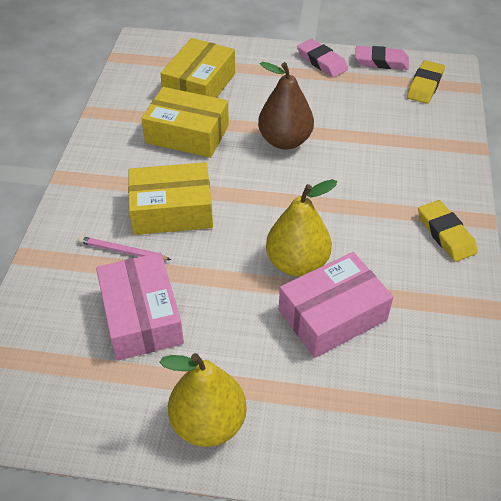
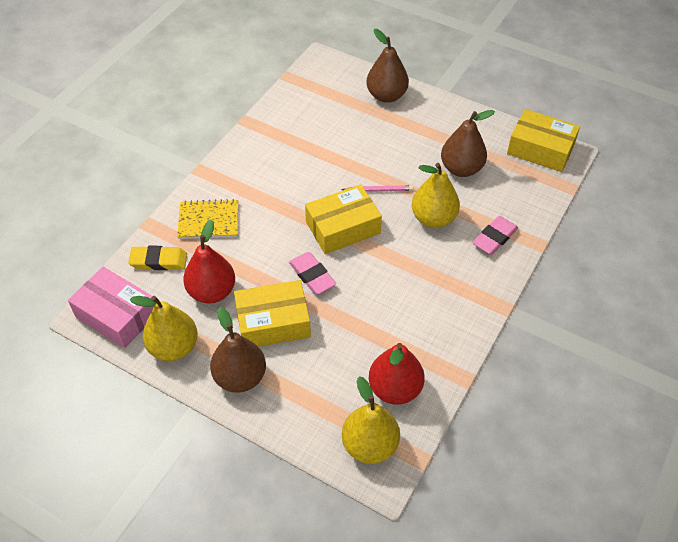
brown pear: 1 -> 3
pink box: 2 -> 1
red pear: 0 -> 2
yellow eraser: 2 -> 1
yellow notebook: 0 -> 1
yellow pear: 2 -> 3

